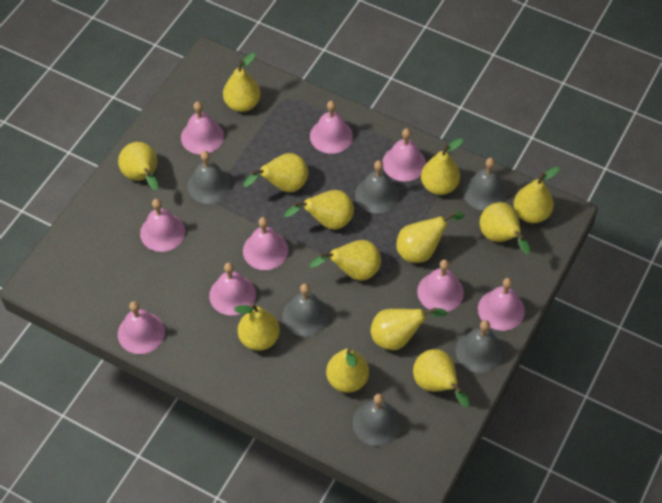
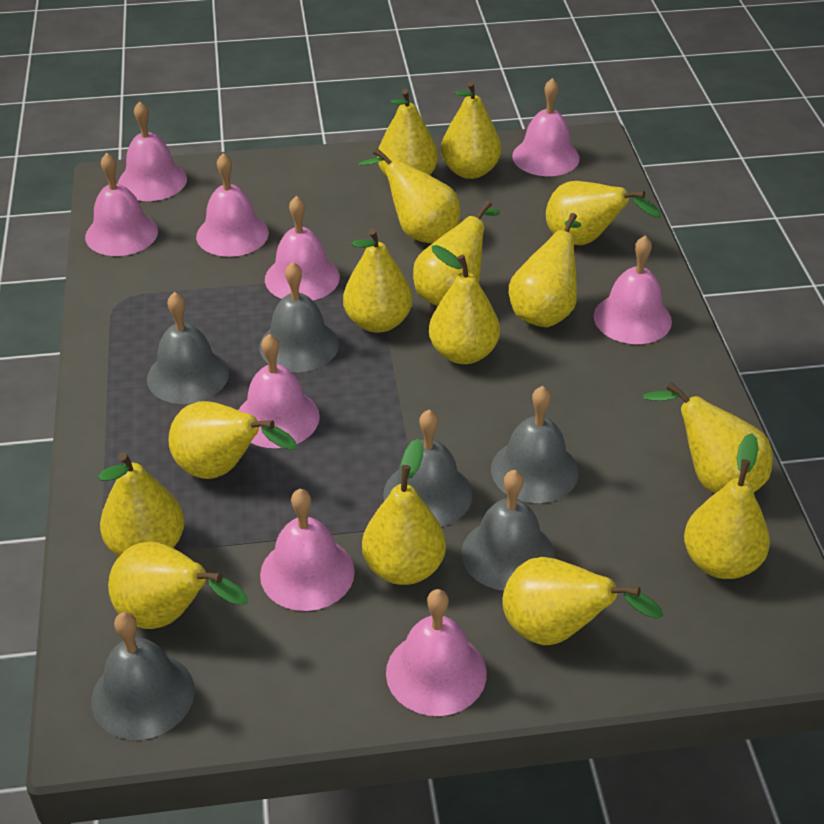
yellow pear: 13 -> 15

